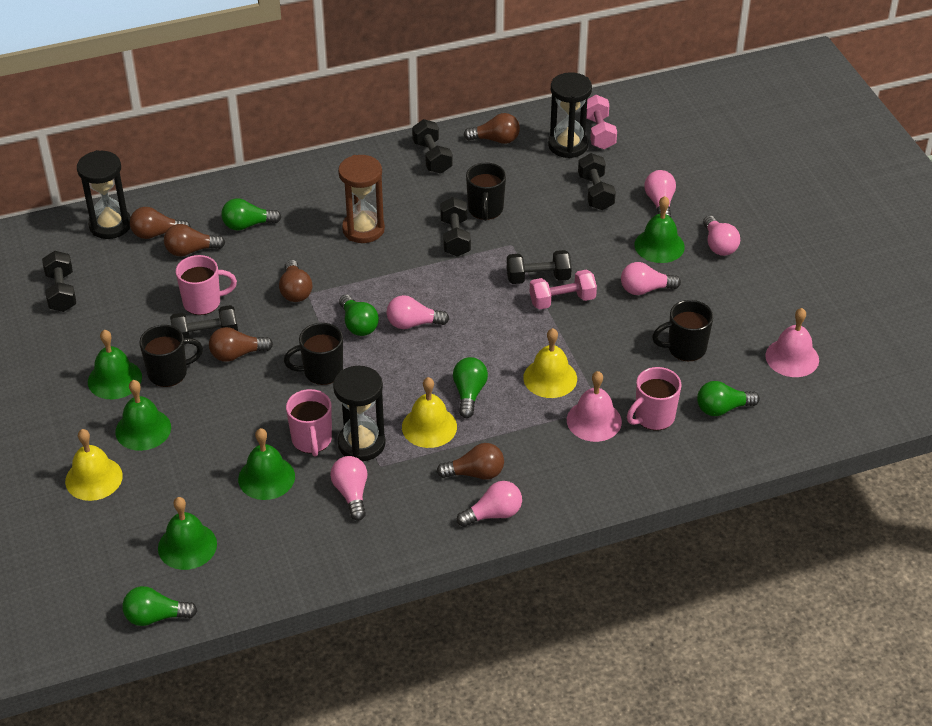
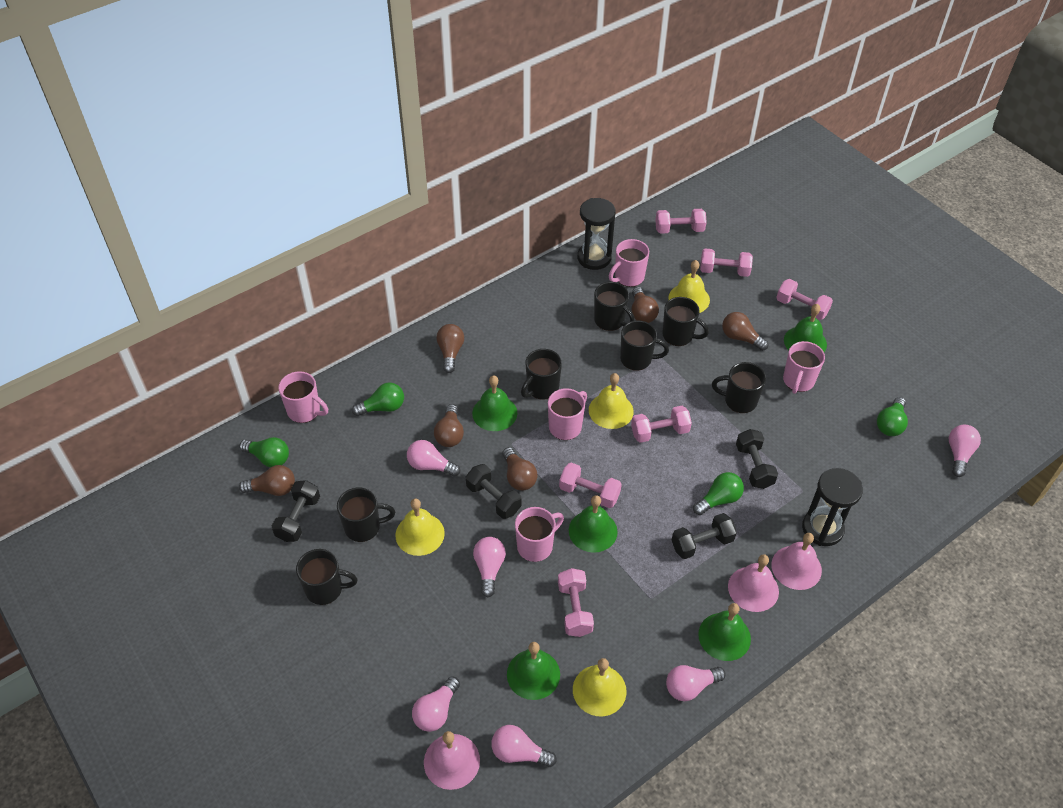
black dumbbell: 6 -> 4
black hourglass: 3 -> 2
black mug: 4 -> 7
brown hourglass: 1 -> 0
green light bulb: 5 -> 4
pink bell: 2 -> 3
pink dumbbell: 2 -> 6
pink mug: 3 -> 5
yellow bell: 3 -> 4

